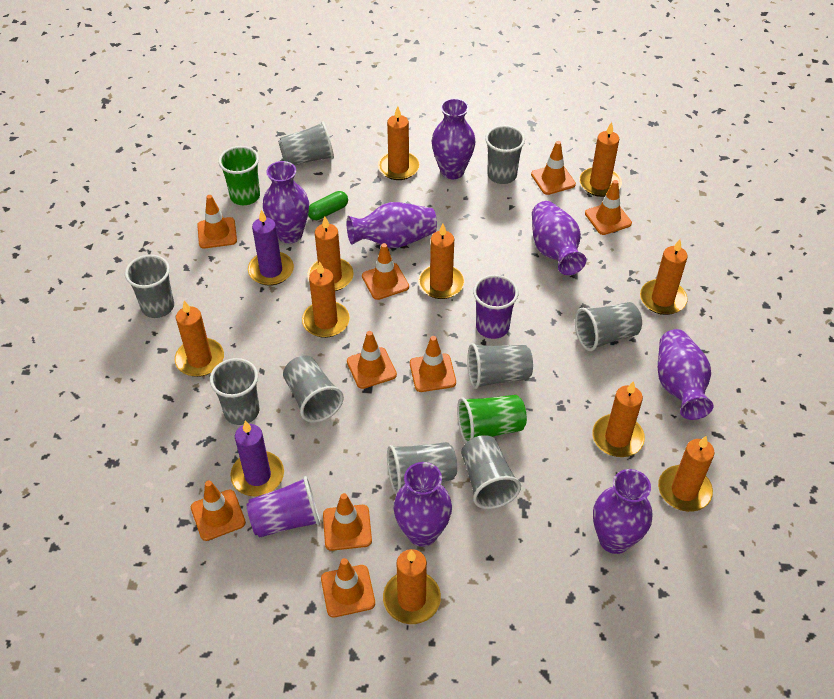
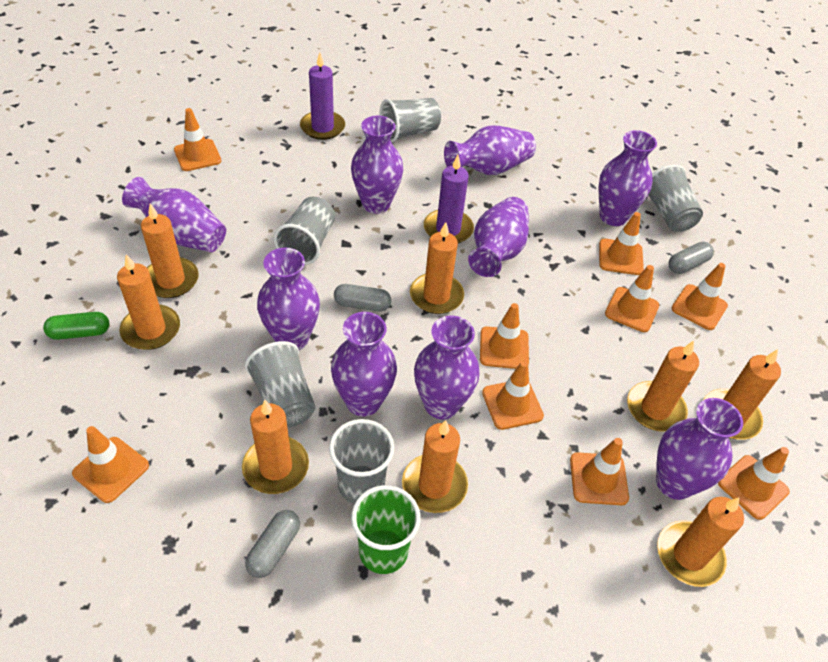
green cup: 2 -> 1
grey capsule: 0 -> 3
grey cup: 9 -> 5
orange candle: 10 -> 8
purple cup: 2 -> 0
purple vase: 7 -> 9

